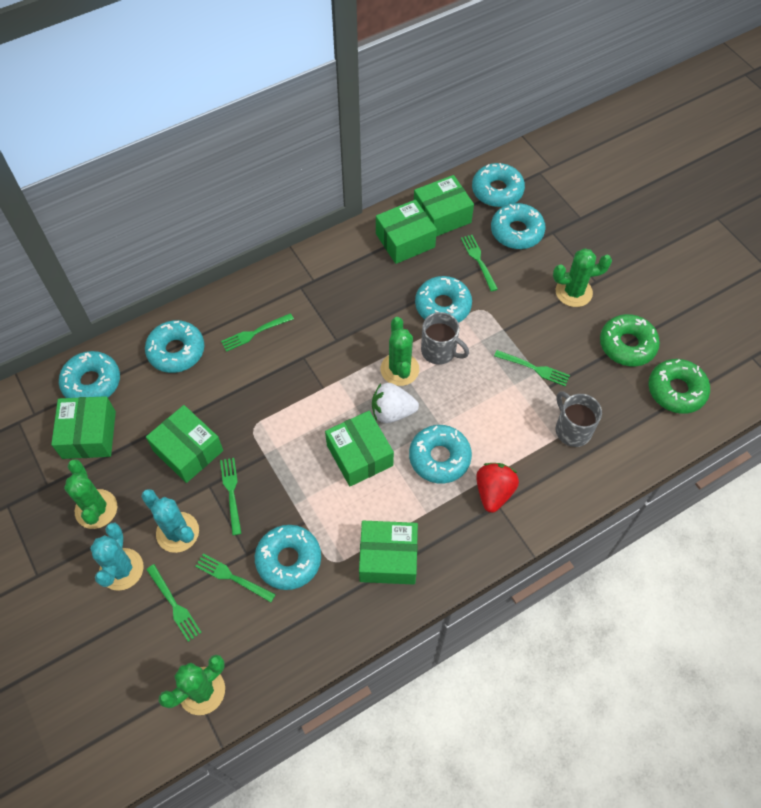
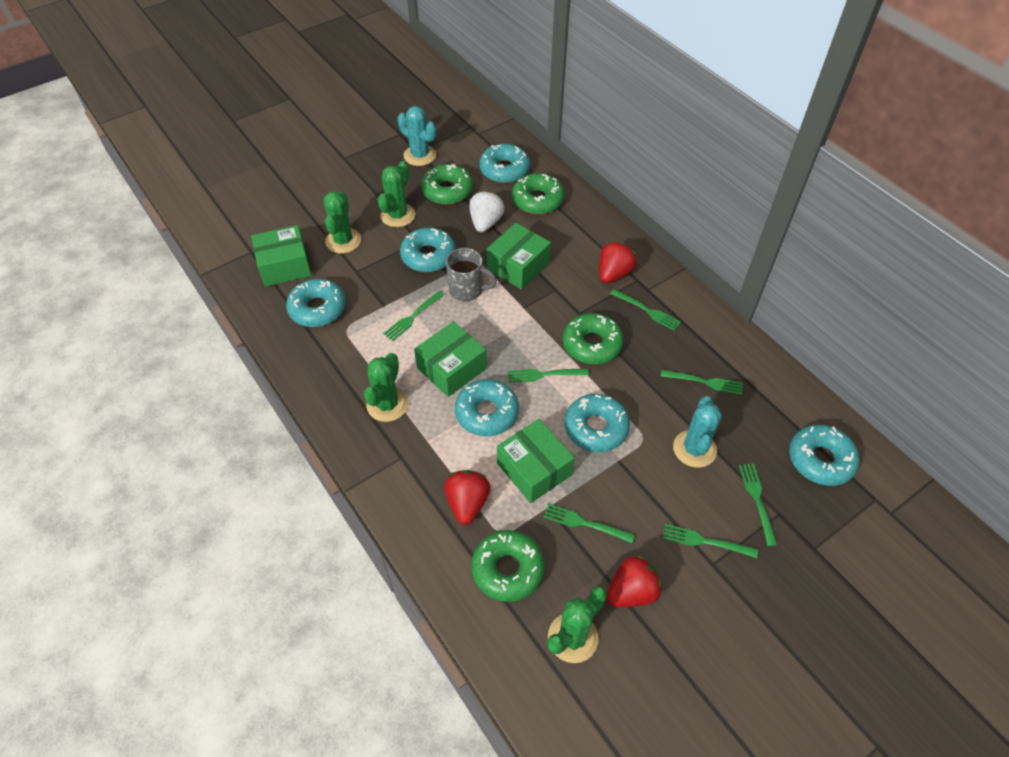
green box: 6 -> 4
green donut: 2 -> 4
green fork: 6 -> 7
grey mug: 2 -> 1
red strawberry: 1 -> 3
turquoise donut: 7 -> 6

